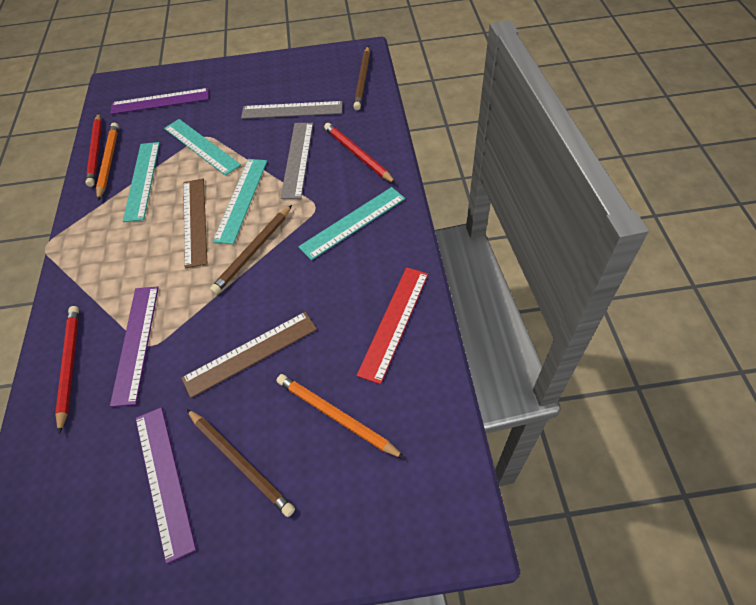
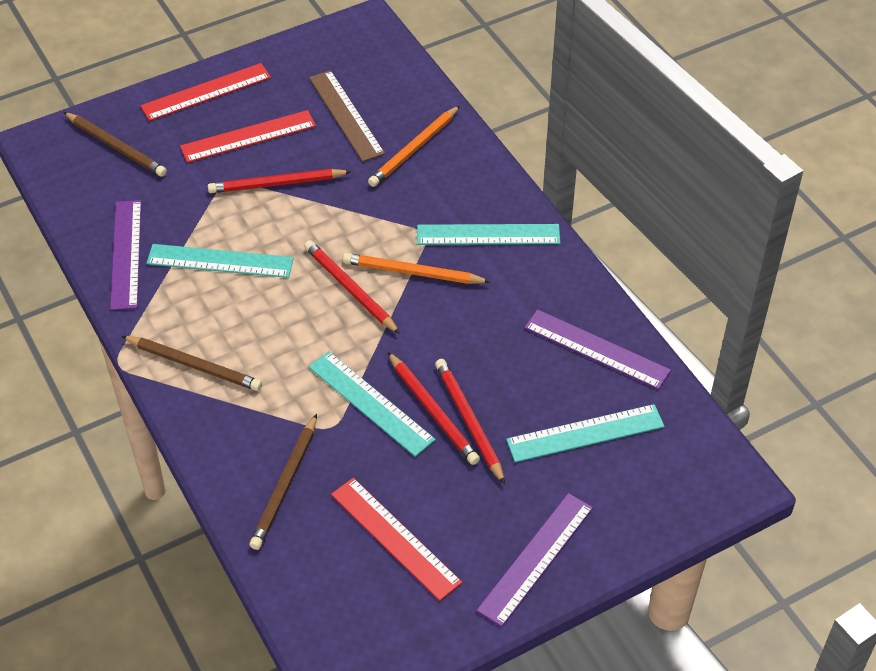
brown ruler: 2 -> 1
grey ruler: 2 -> 0
red pencil: 3 -> 4
red ruler: 1 -> 3

